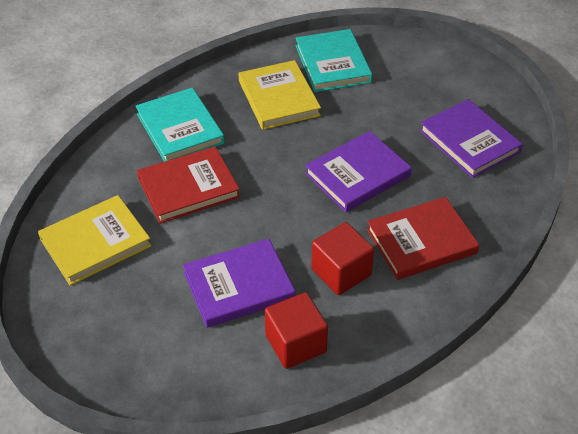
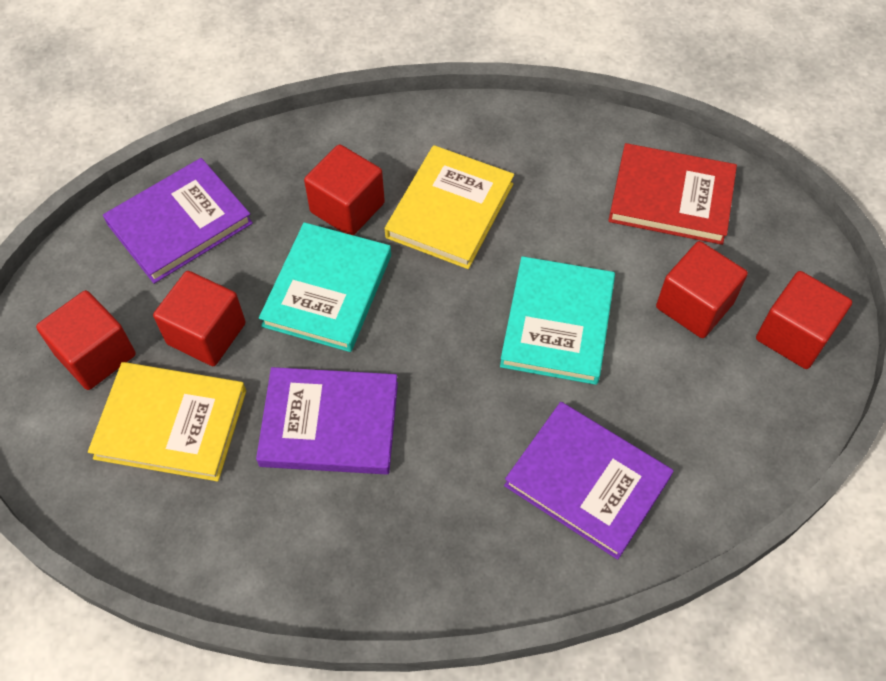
red book: 2 -> 1
red cube: 2 -> 5

